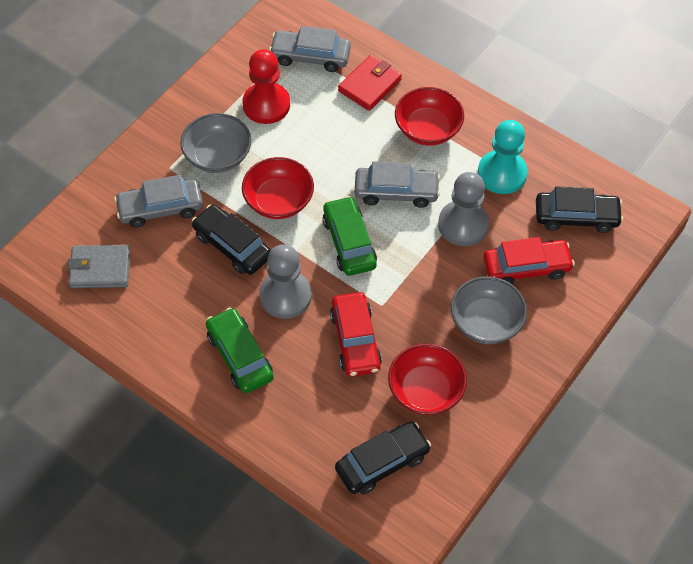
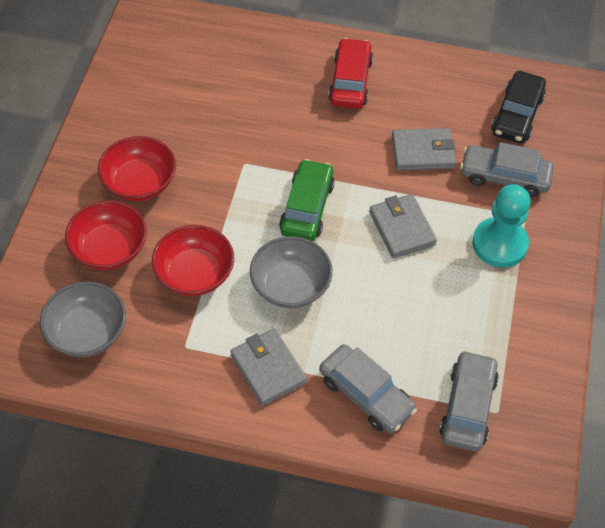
black car: 3 -> 1
green car: 2 -> 1
grey pawn: 2 -> 0
grey wallet: 1 -> 3
red car: 2 -> 1
red pawn: 1 -> 0
red wallet: 1 -> 0

